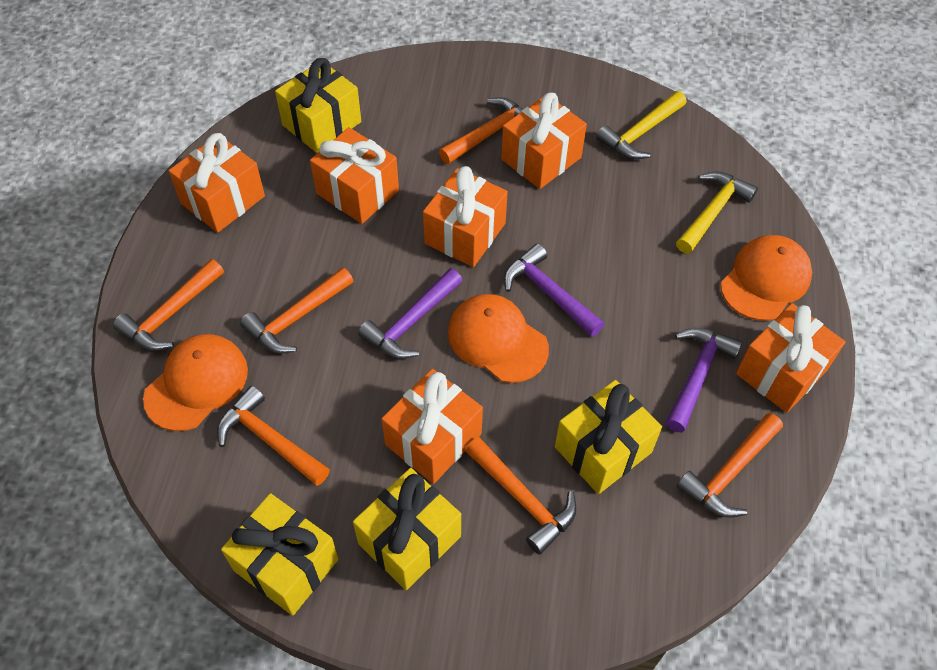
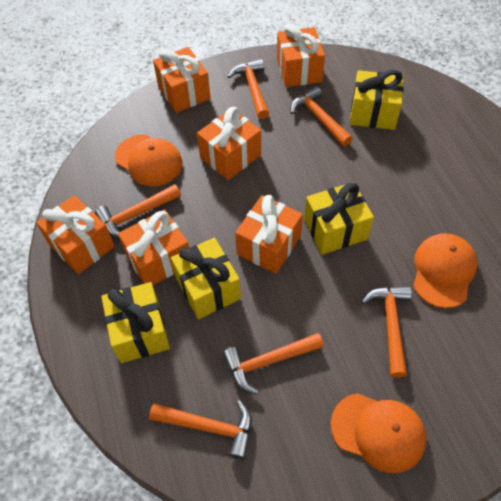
purple hammer: 3 -> 0
yellow hammer: 2 -> 0

